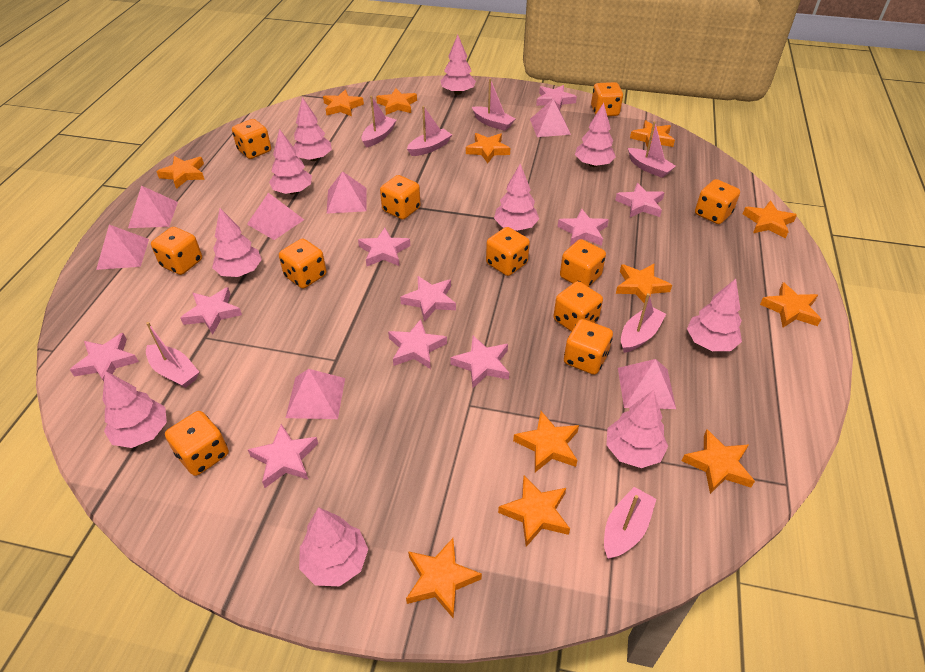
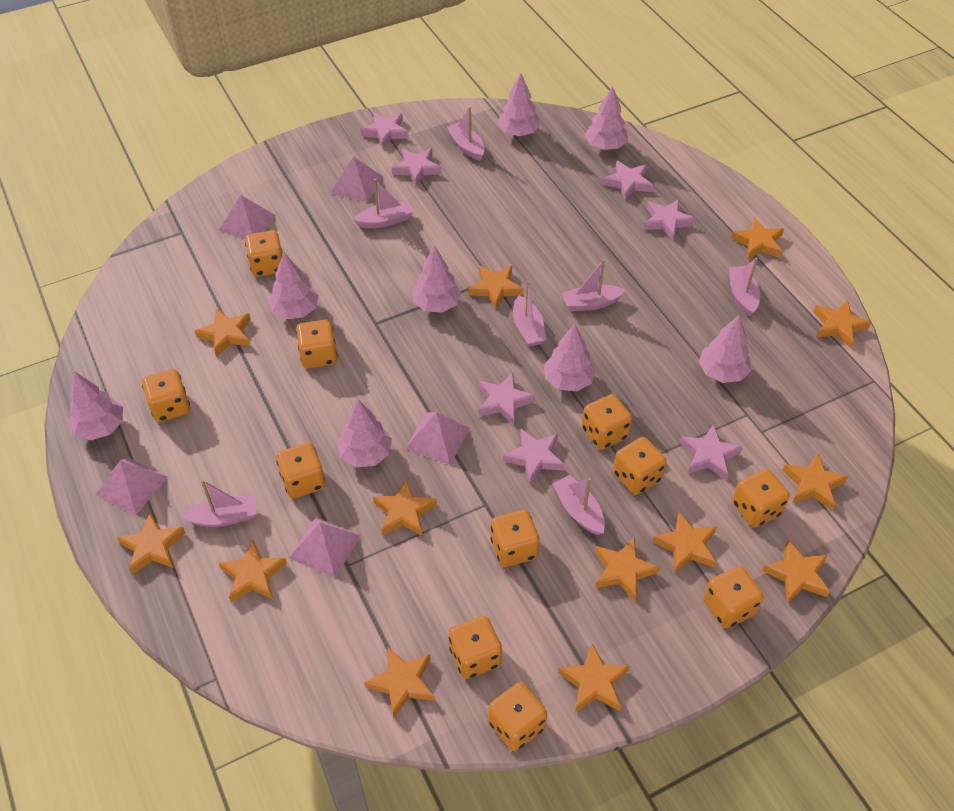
orange star: 12 -> 13
pink pyramid: 7 -> 5
pink star: 10 -> 7
pink tree: 10 -> 8

